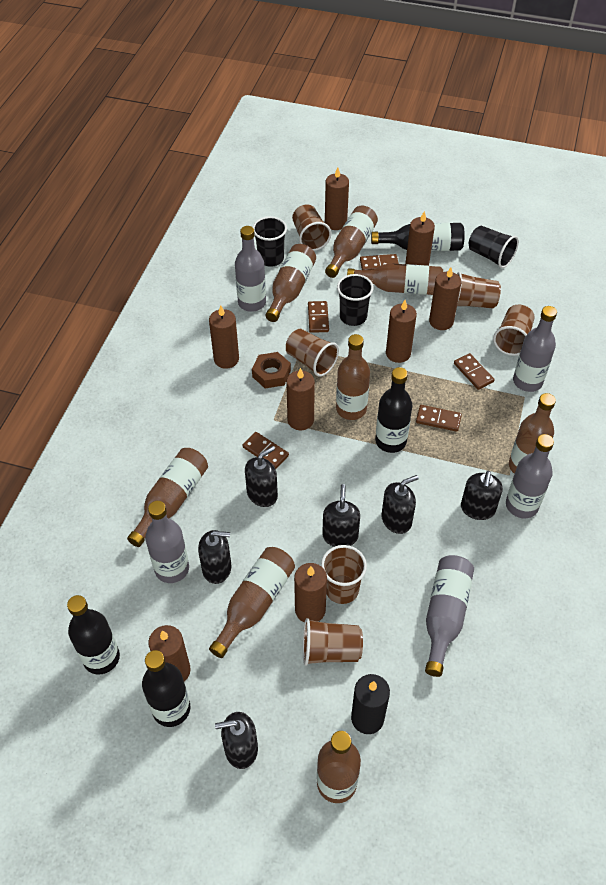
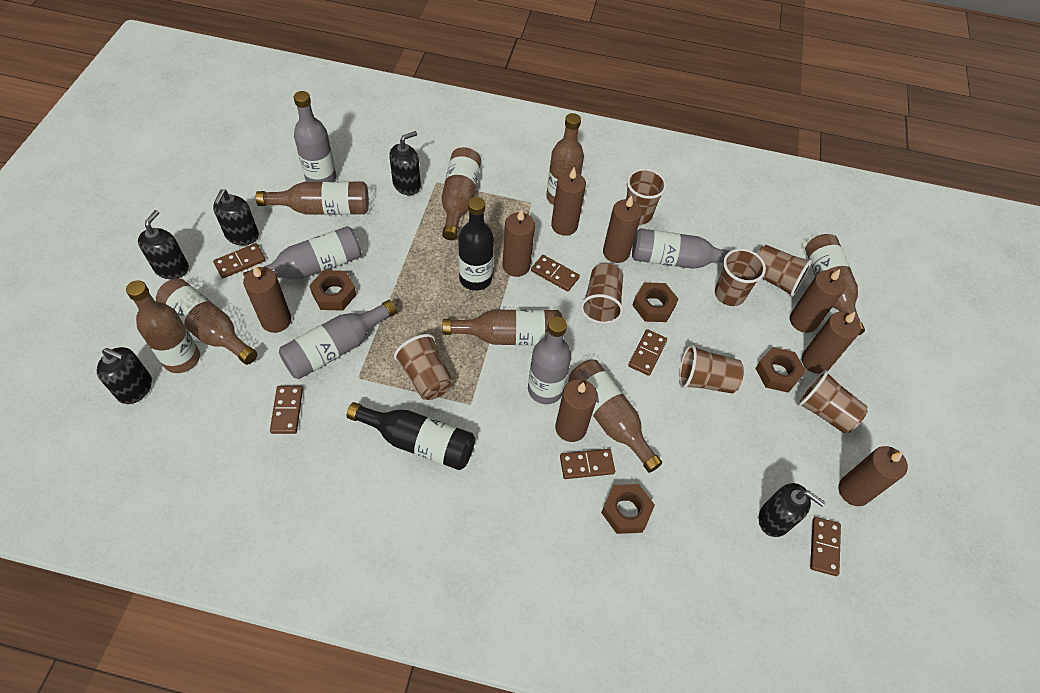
black bottle: 4 -> 2
black candle: 1 -> 0
black cup: 3 -> 0
black soap dispenser: 6 -> 5
brown cup: 6 -> 7
brown domino: 5 -> 6
brown nut: 1 -> 4

